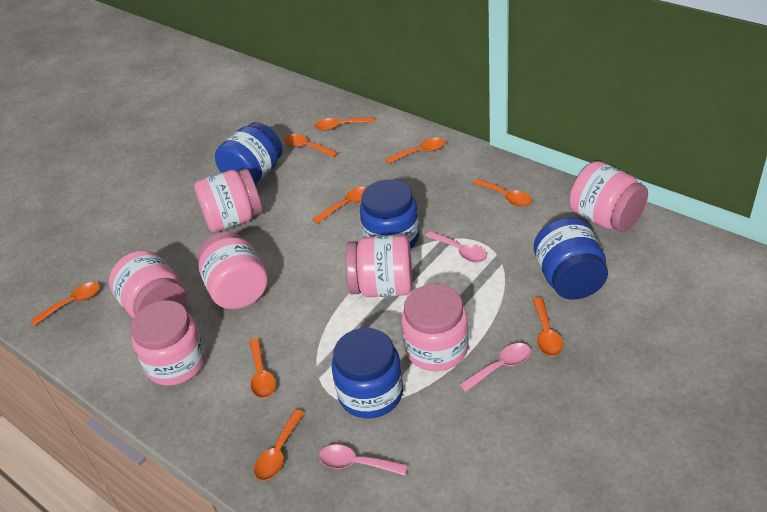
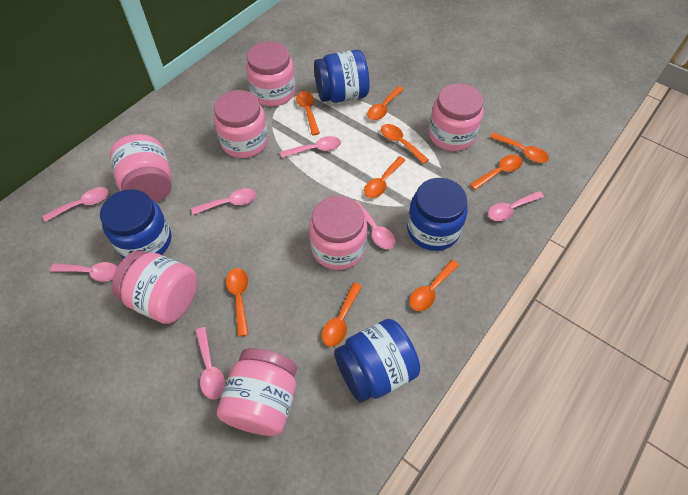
pink spoon: 3 -> 7

